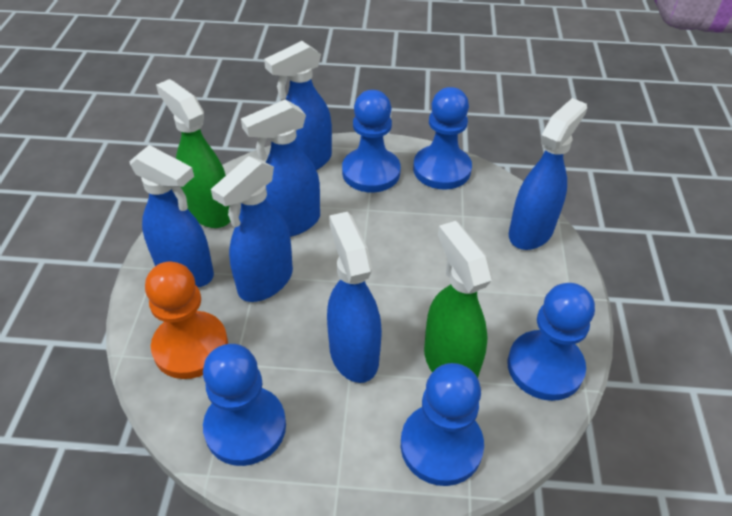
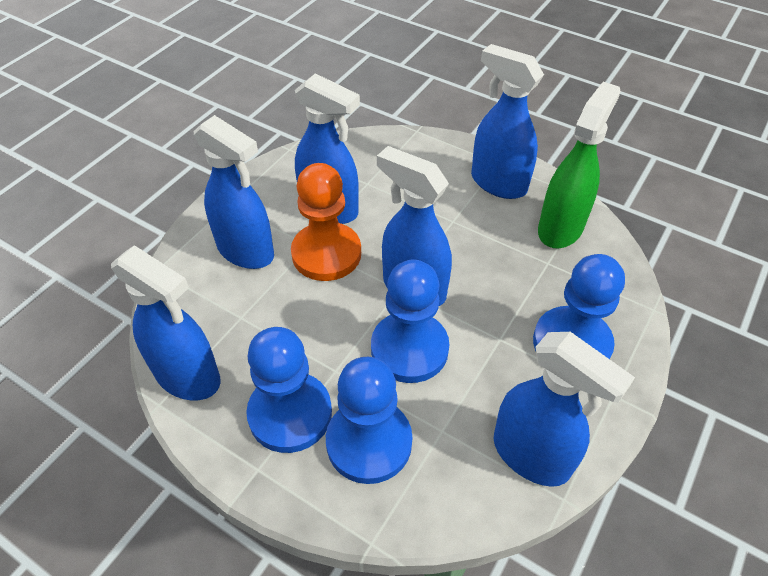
blue pawn: 5 -> 4
green spray bottle: 2 -> 1

